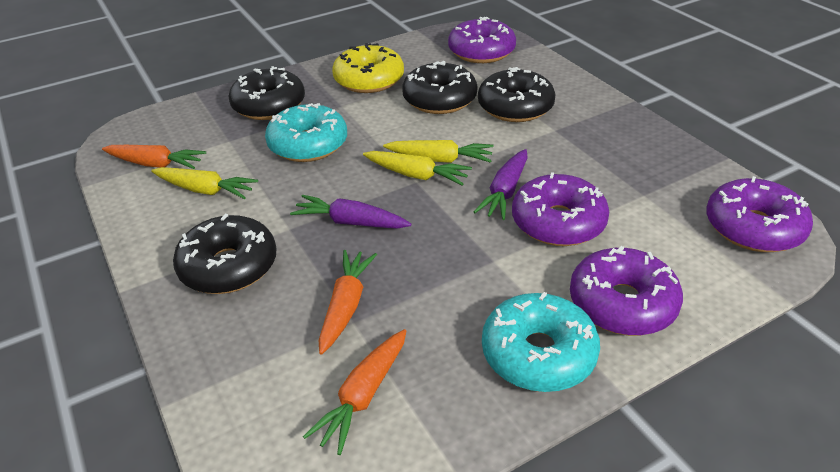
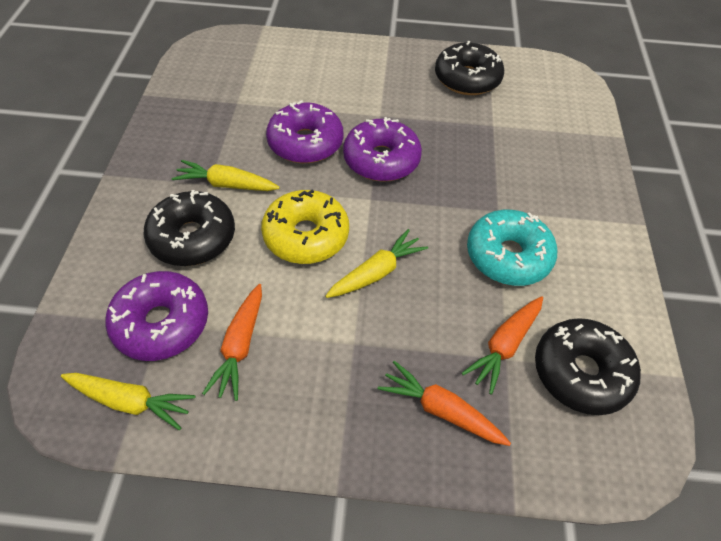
black donut: 4 -> 3
purple carrot: 2 -> 0
purple donut: 4 -> 3
turquoise donut: 2 -> 1

